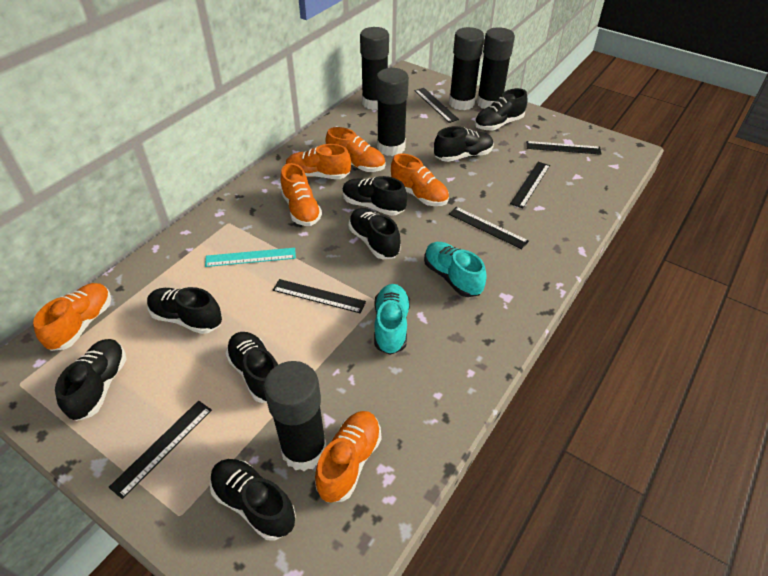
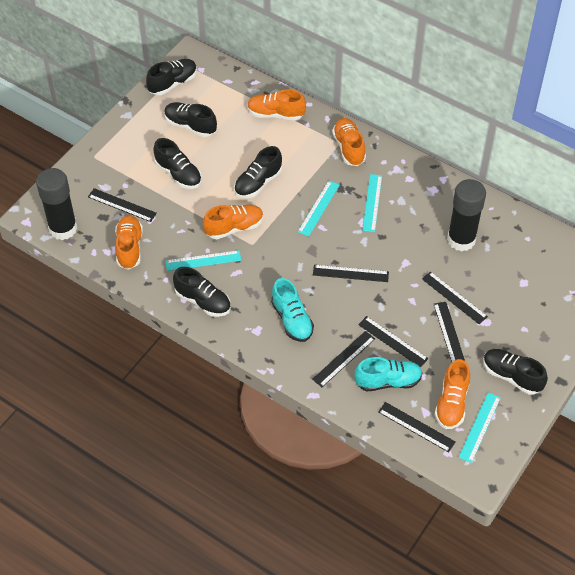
black glue stick: 5 -> 2
black ruler: 6 -> 7
black shoe: 8 -> 6
orange shoe: 6 -> 5
turquoise ruler: 1 -> 4

